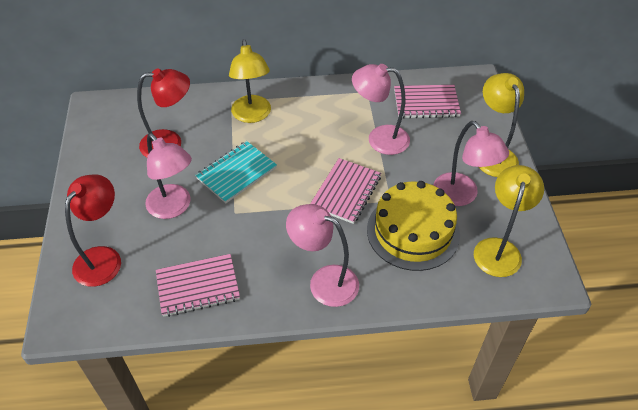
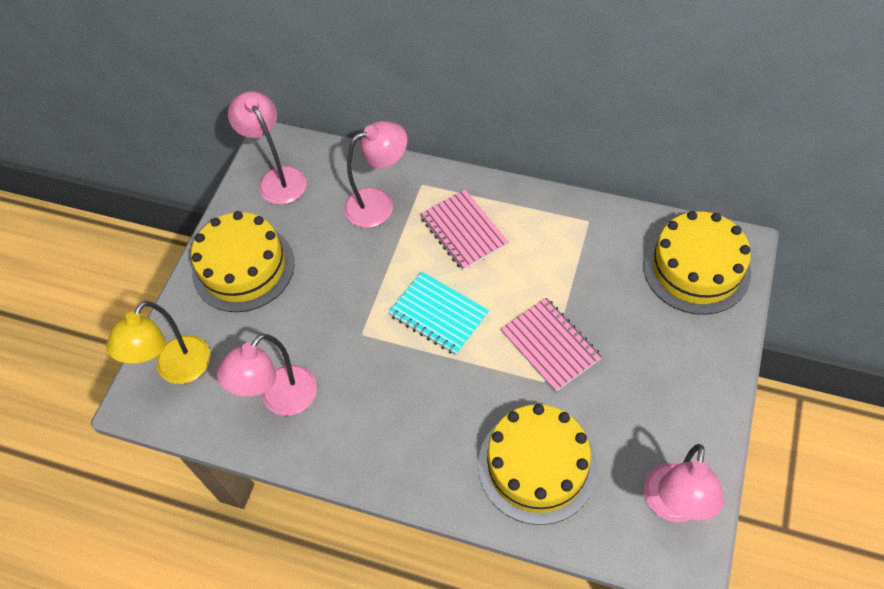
pink notebook: 3 -> 2
red lamp: 2 -> 0
yellow cake: 1 -> 3
yellow lamp: 3 -> 1

